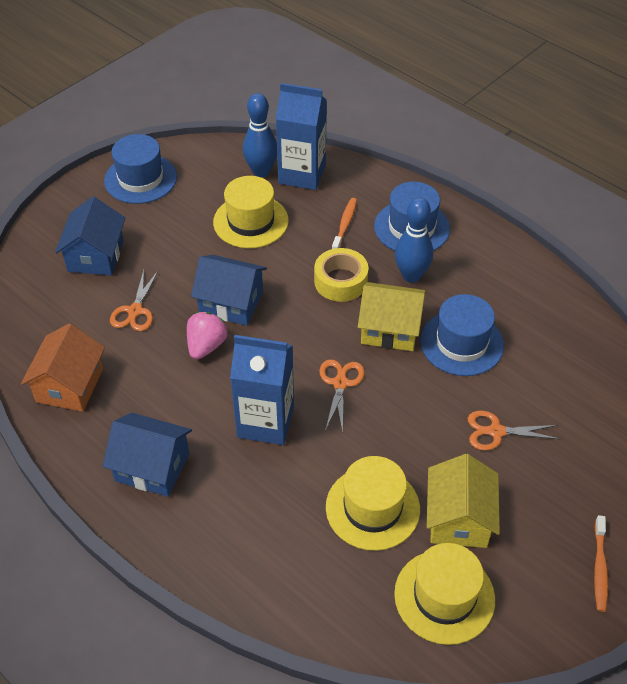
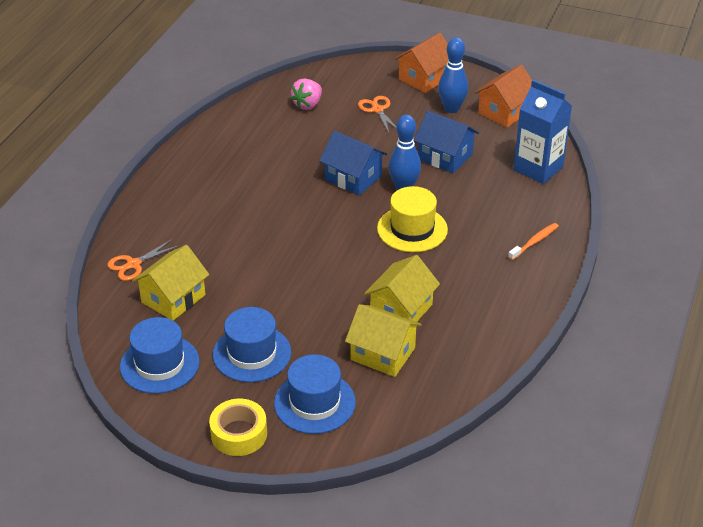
blue carton: 2 -> 1
blue house: 3 -> 2
orange house: 1 -> 2
orange scissors: 3 -> 2
orange toothbrush: 2 -> 1
yellow hat: 3 -> 1
yellow house: 2 -> 3

